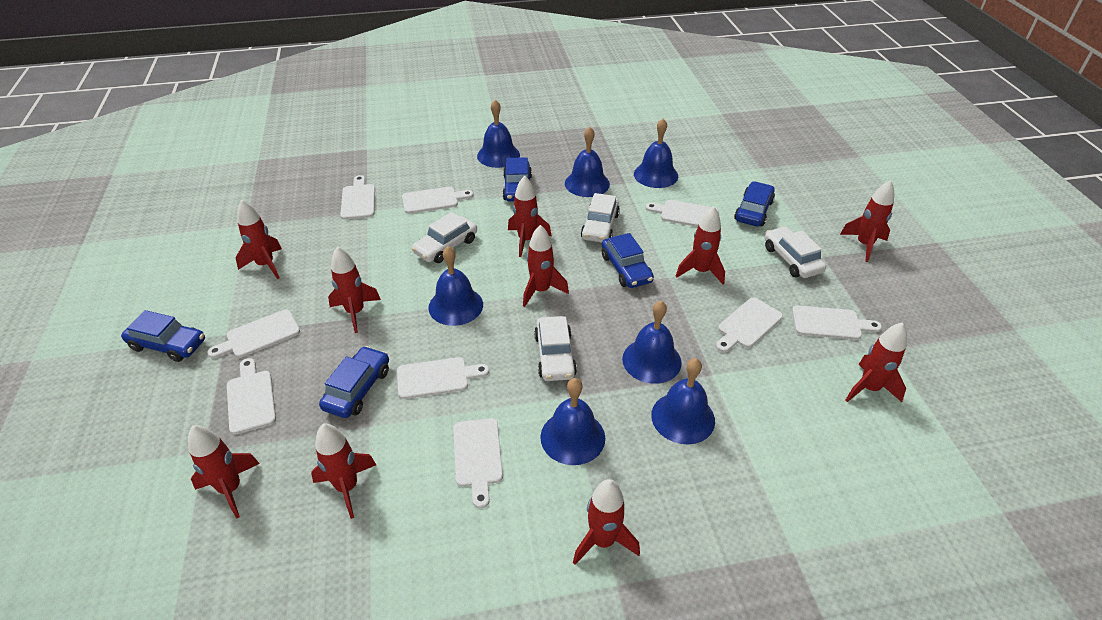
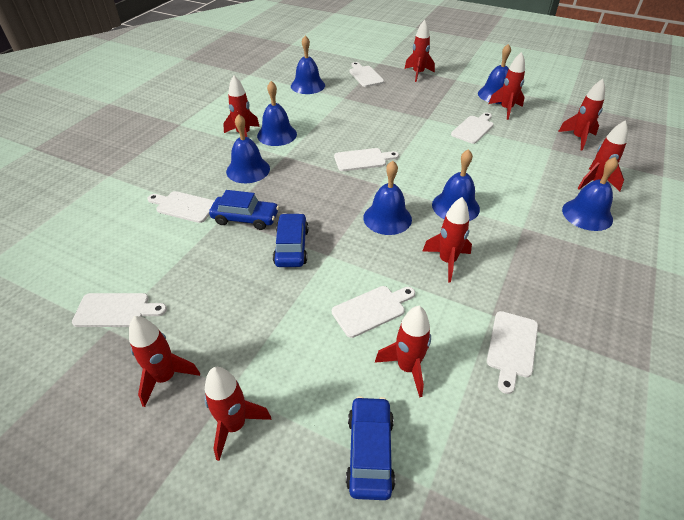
blue car: 5 -> 3
red rocket: 10 -> 9
white car: 4 -> 0
white cutting board: 9 -> 7

